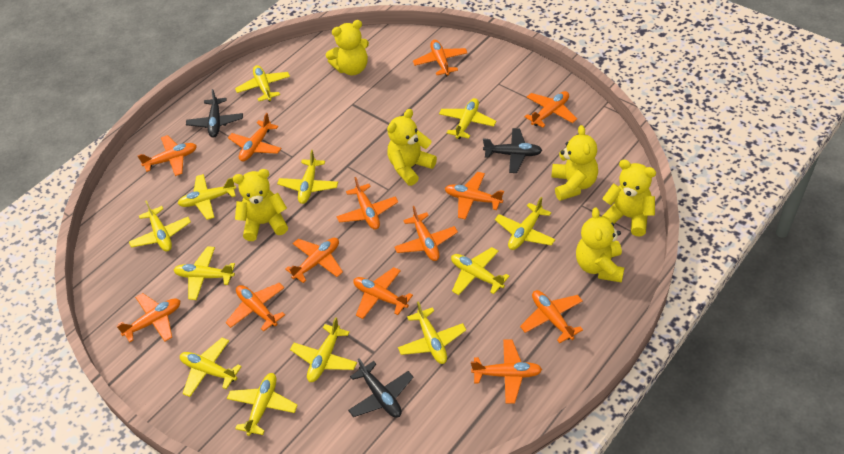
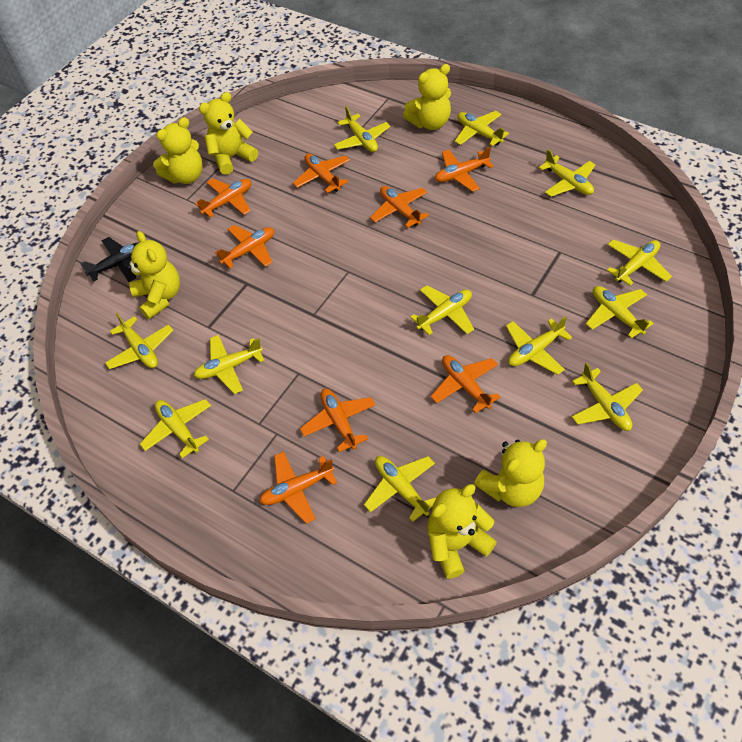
black plane: 3 -> 1
orange plane: 13 -> 8

